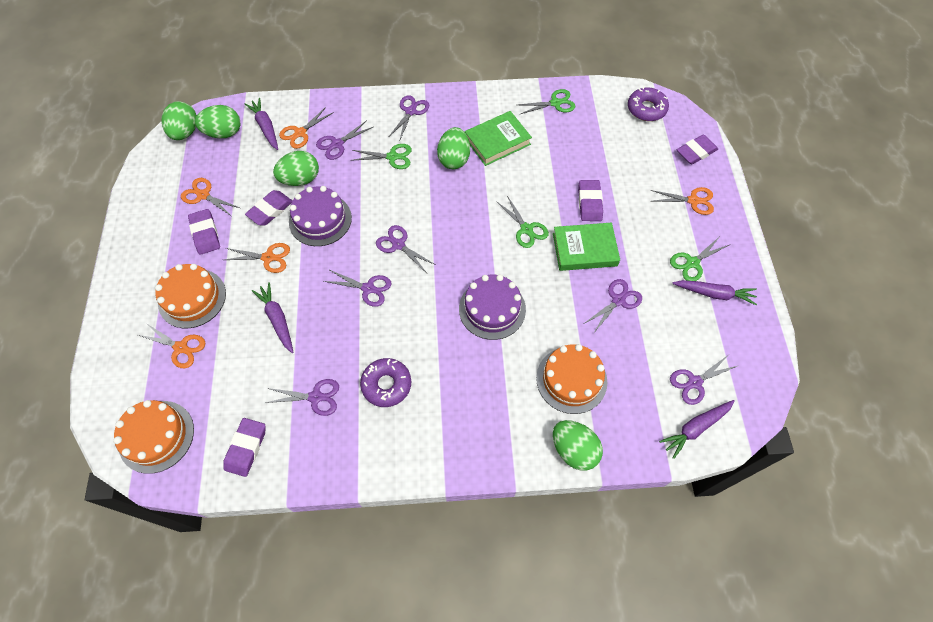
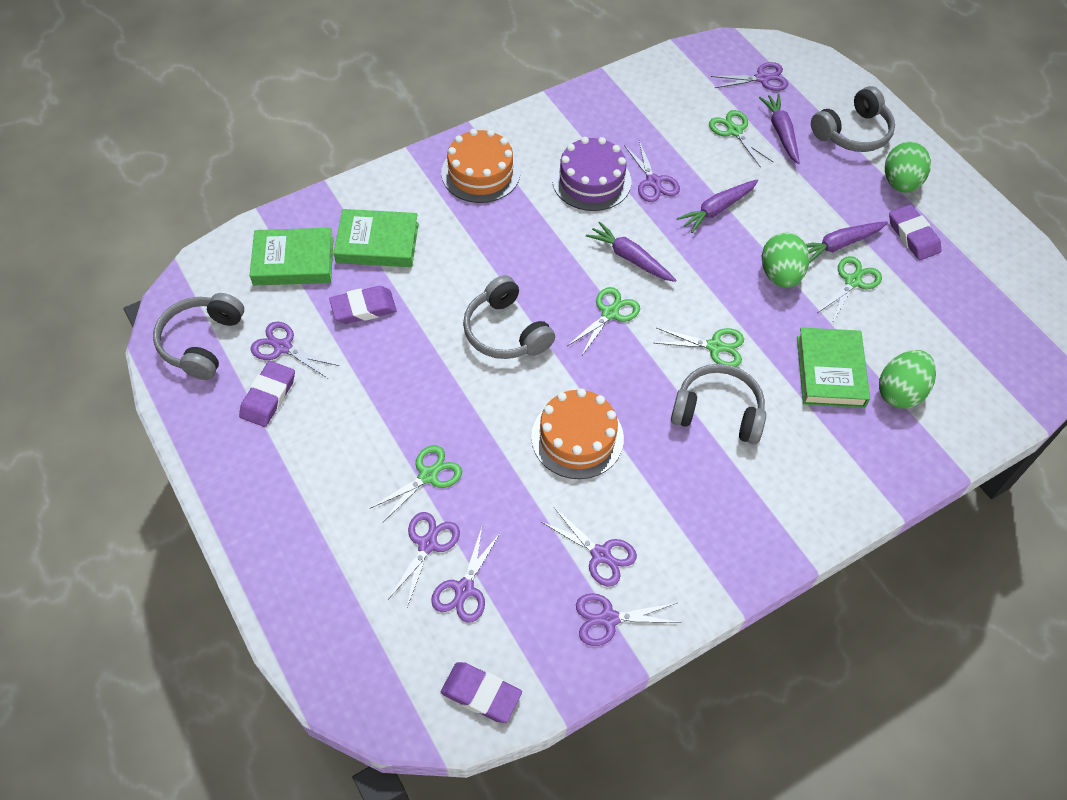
green book: 2 -> 3
green egg: 5 -> 3
green scissors: 4 -> 5
grey headphones: 0 -> 4
orange cake: 3 -> 2
orange scissors: 5 -> 0
purple cake: 2 -> 1
purple donut: 2 -> 0
purple eraser: 5 -> 4

